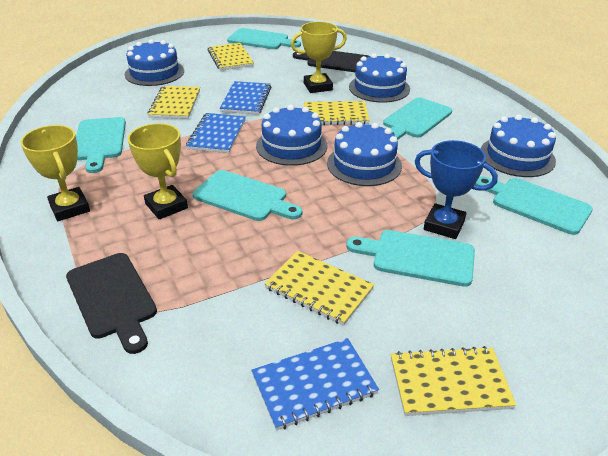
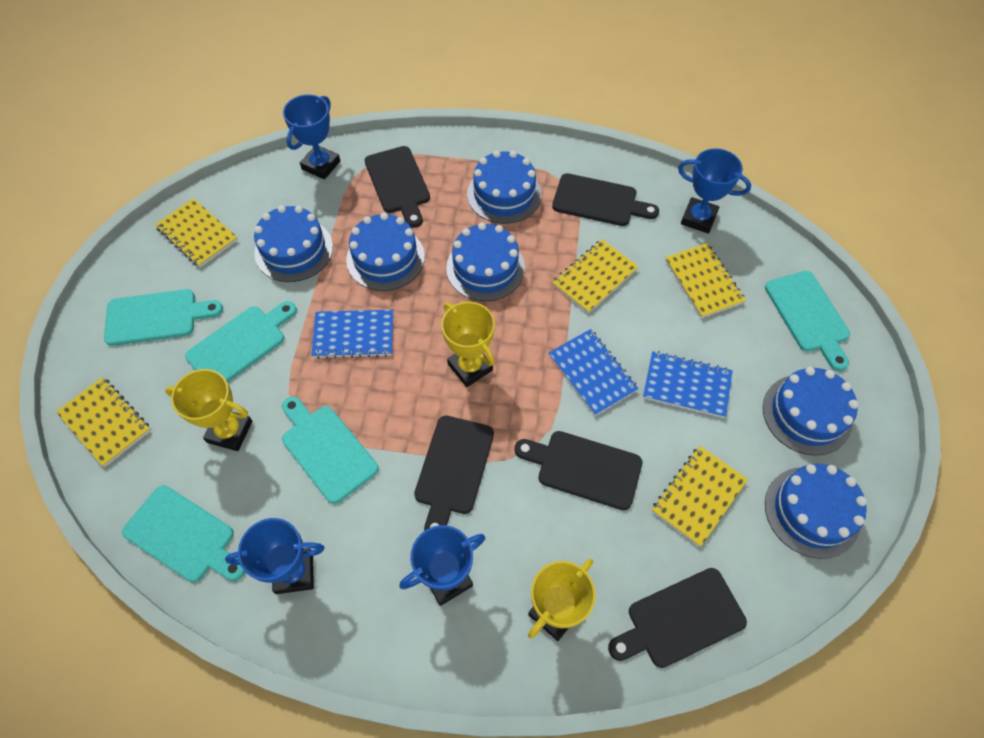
black cutting board: 2 -> 5
blue cake: 5 -> 6
blue trophy: 1 -> 4
turquoise cutting board: 6 -> 5

